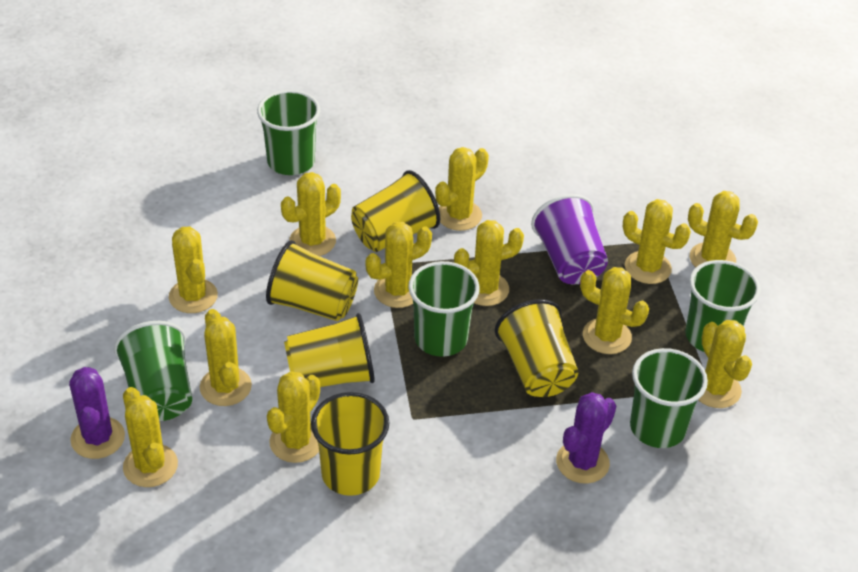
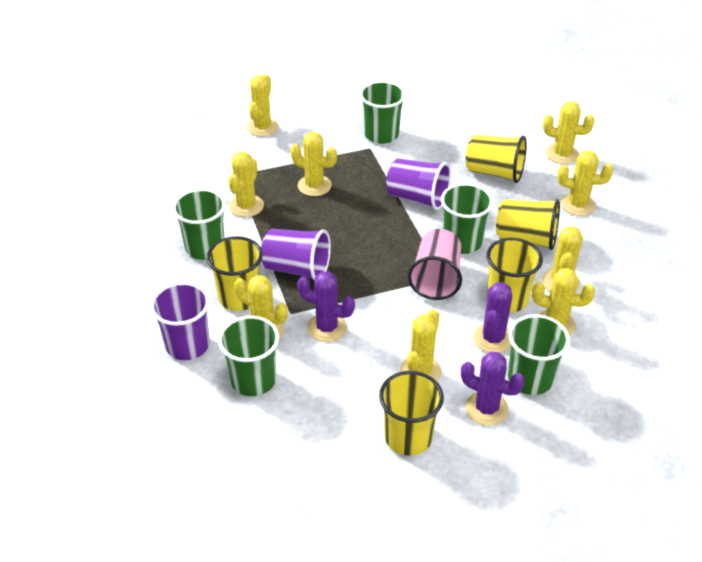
pink cup: 0 -> 1
purple cactus: 2 -> 3
purple cup: 1 -> 3
yellow cactus: 12 -> 9

